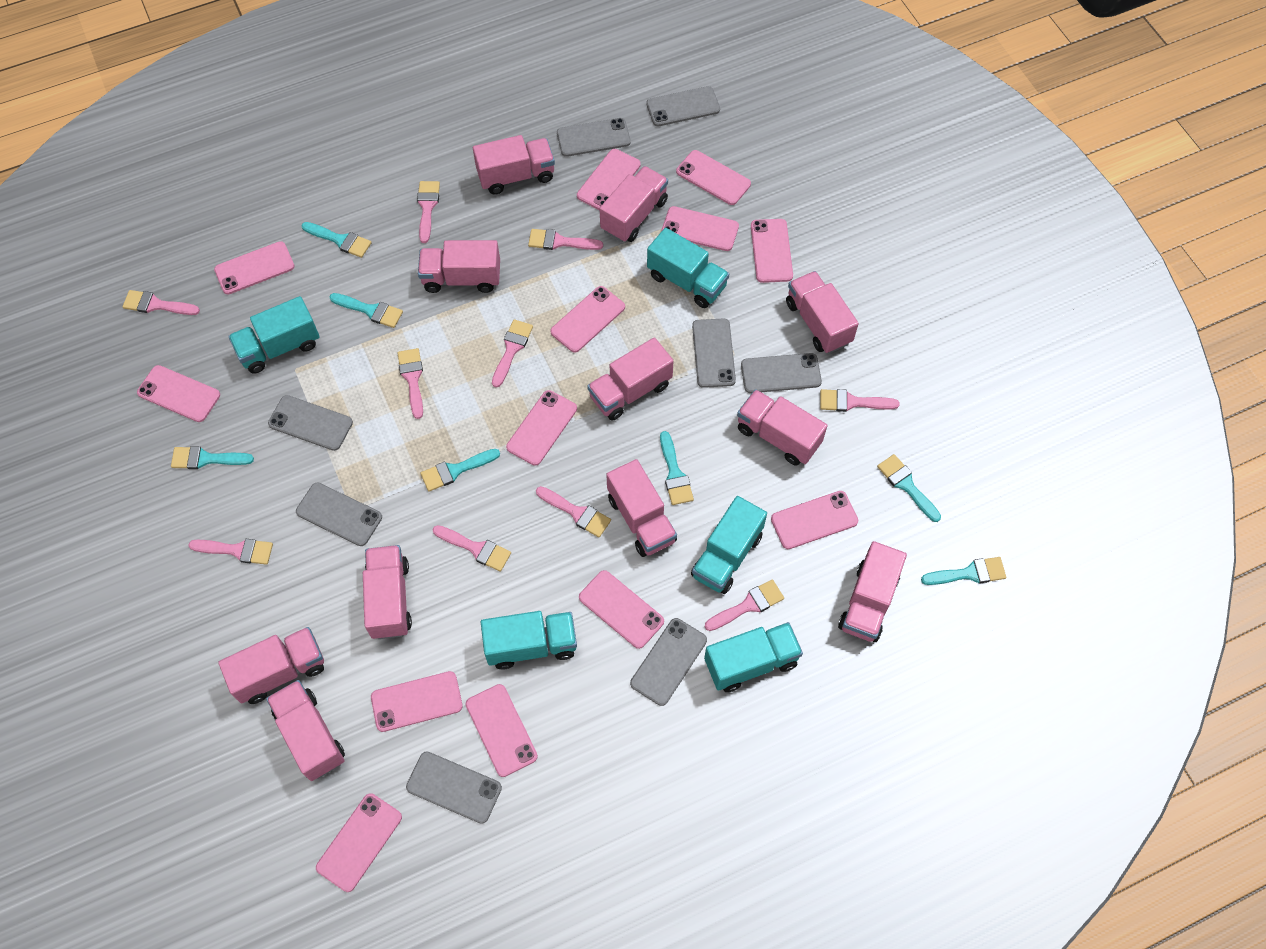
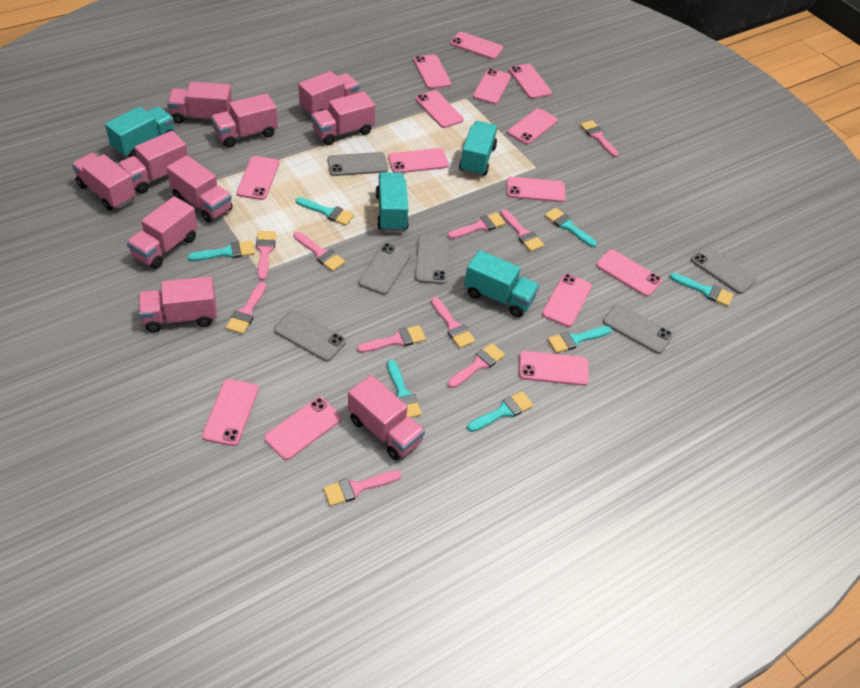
grey phone: 8 -> 6
pink phone: 13 -> 14
pink truck: 11 -> 10
turquoise truck: 5 -> 4

